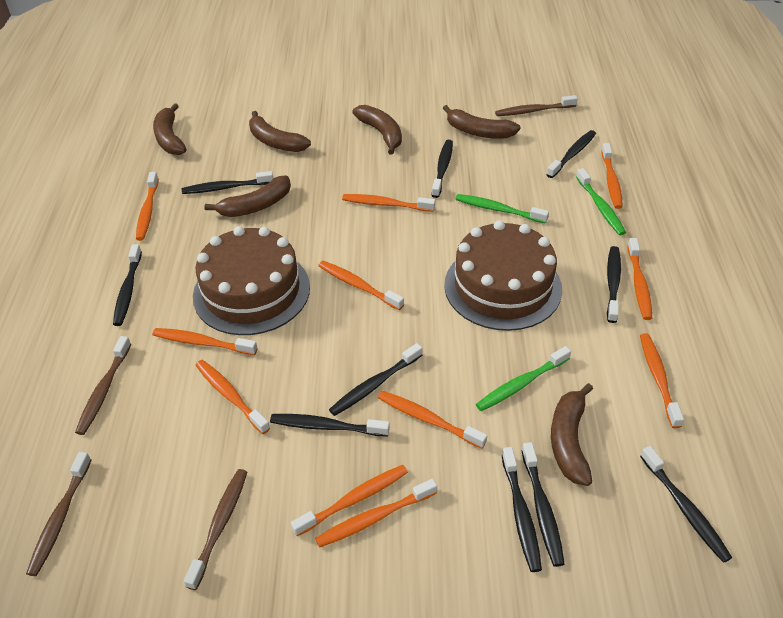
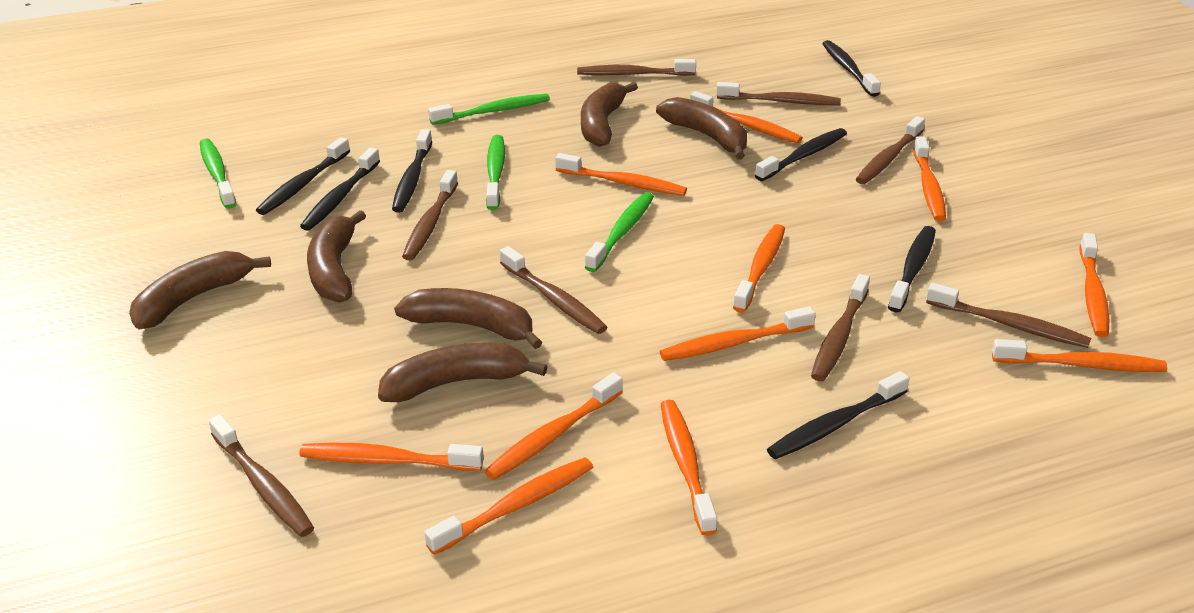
black toothbrush: 10 -> 7
brown cake: 2 -> 0
brown toothbrush: 4 -> 8
green toothbrush: 3 -> 4

